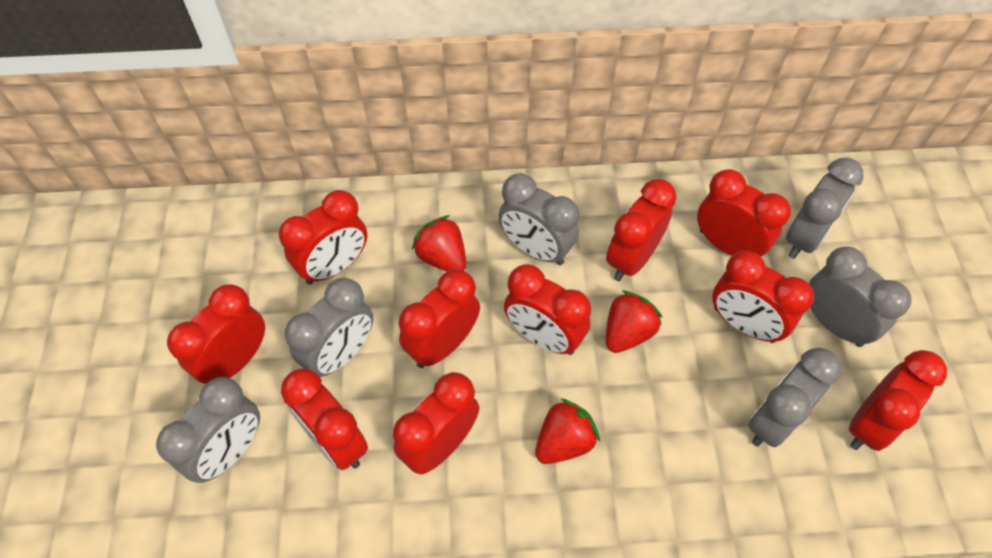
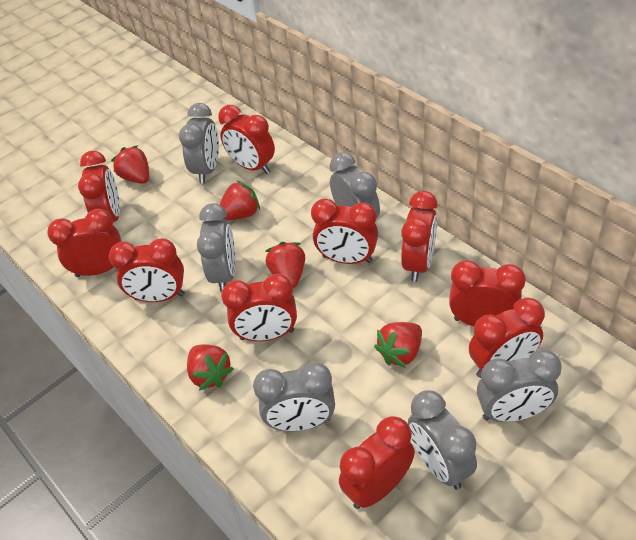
red strawberry: 3 -> 5

